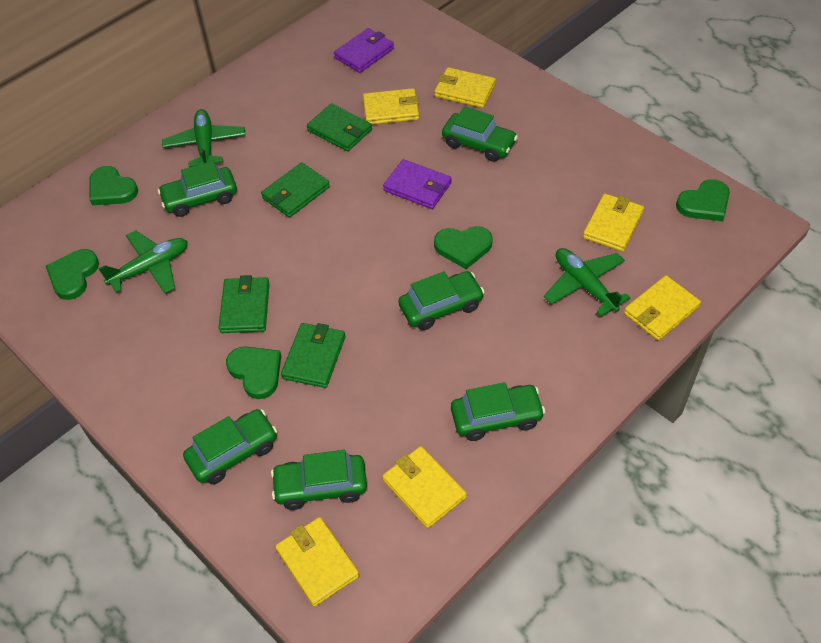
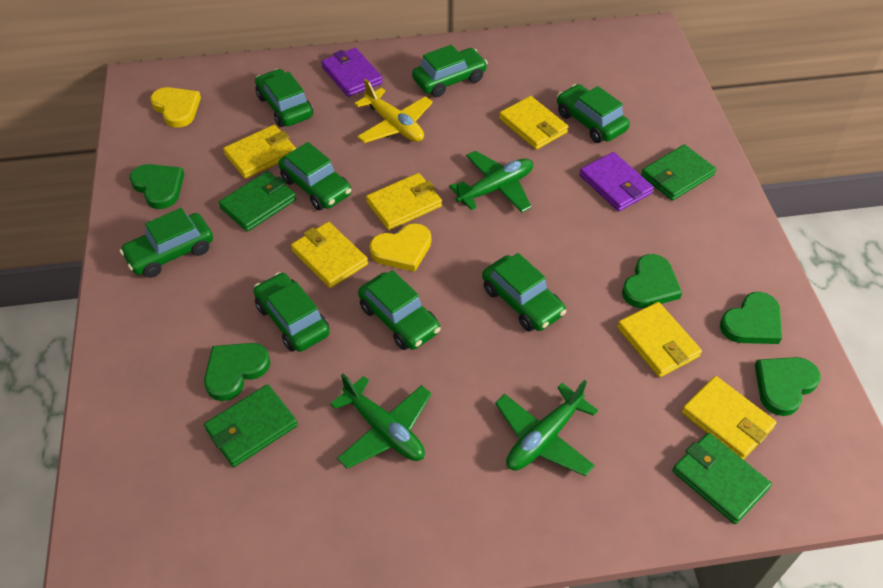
green car: 6 -> 8
yellow heart: 0 -> 2
yellow plane: 0 -> 1

